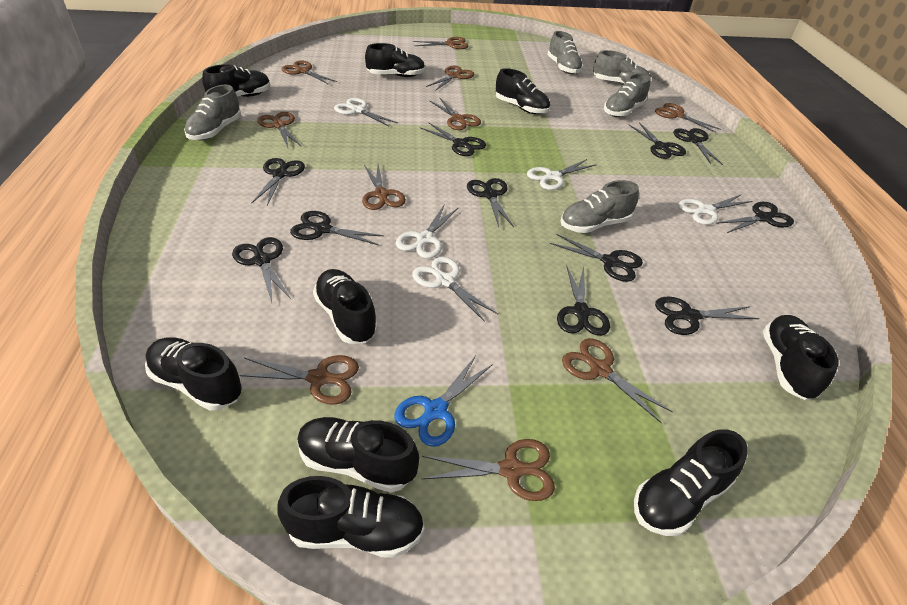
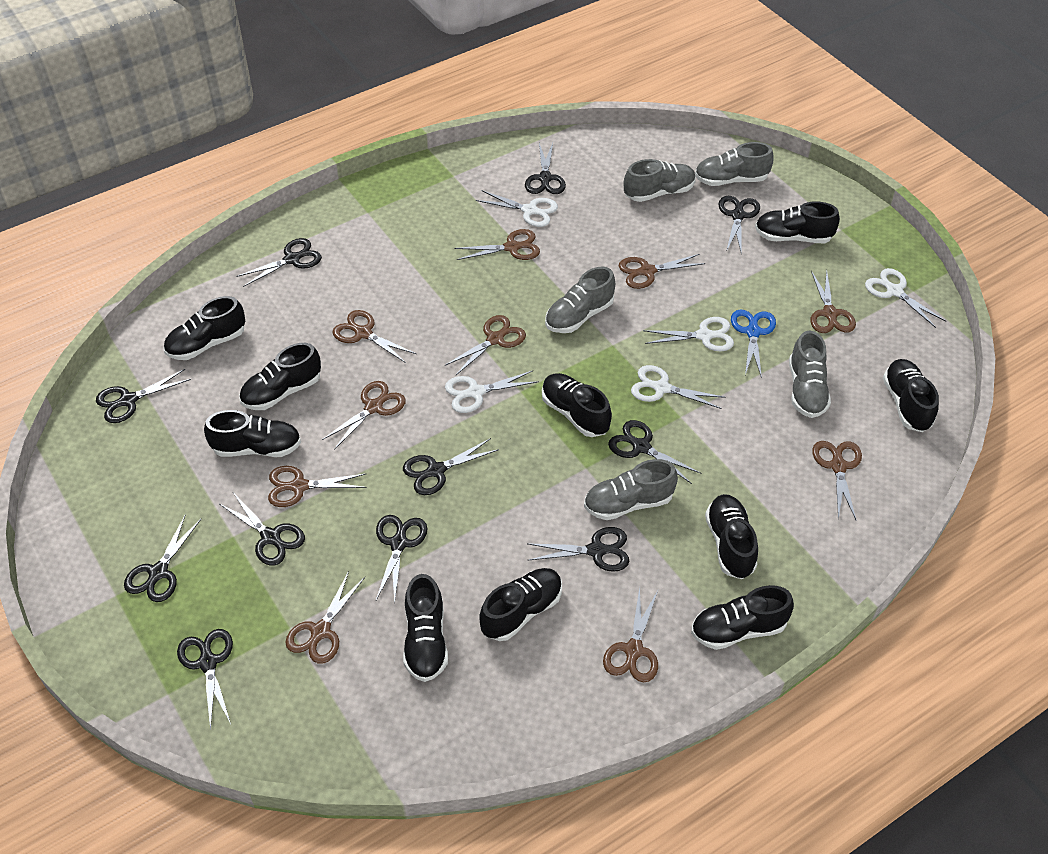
black shoe: 9 -> 10

